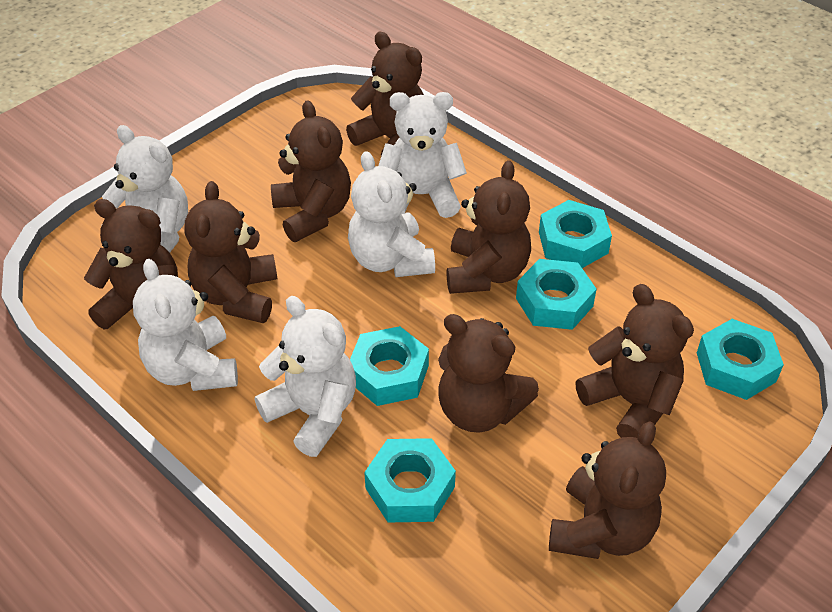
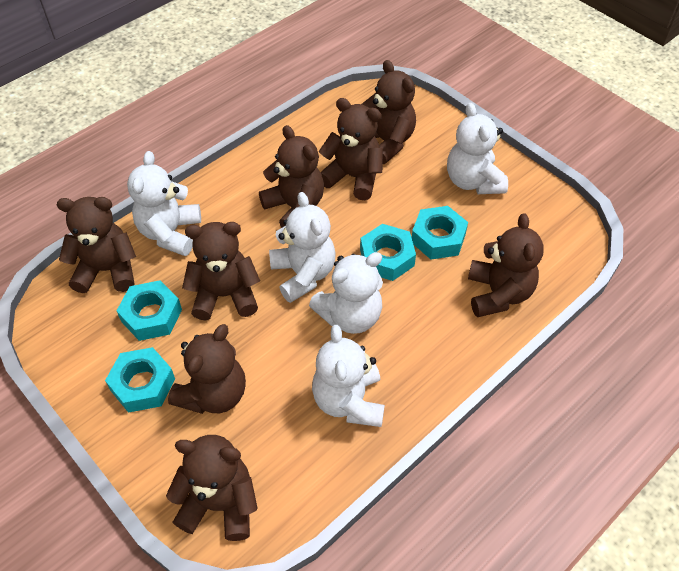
turquoise nut: 5 -> 4

